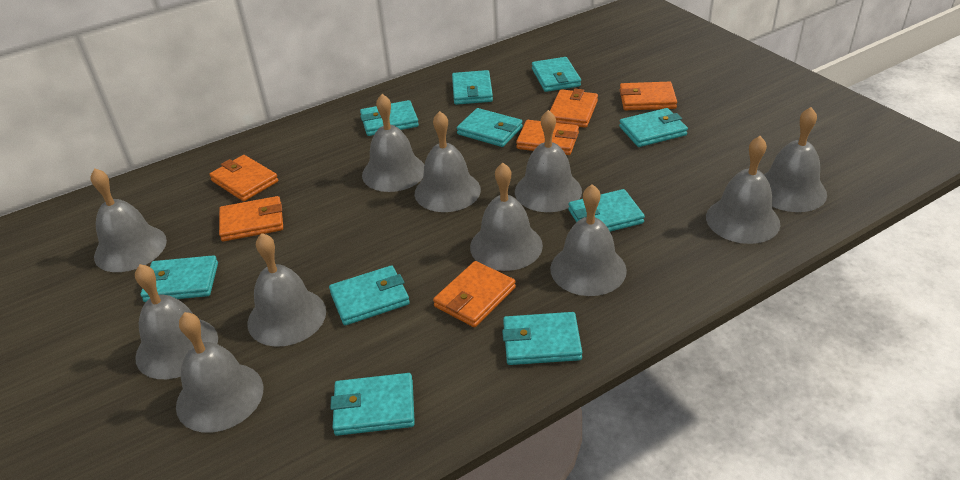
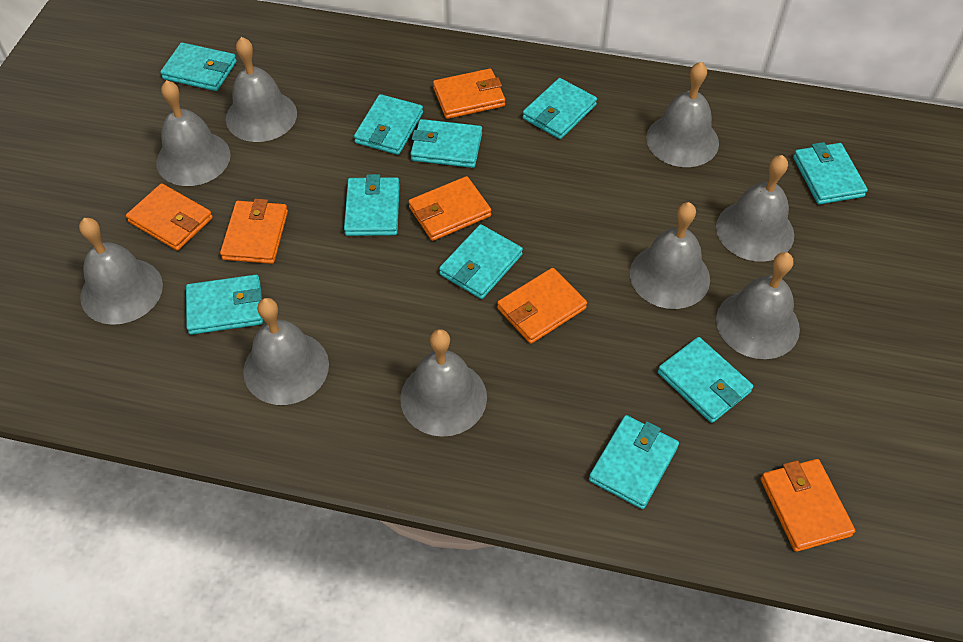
grey bell: 11 -> 9

